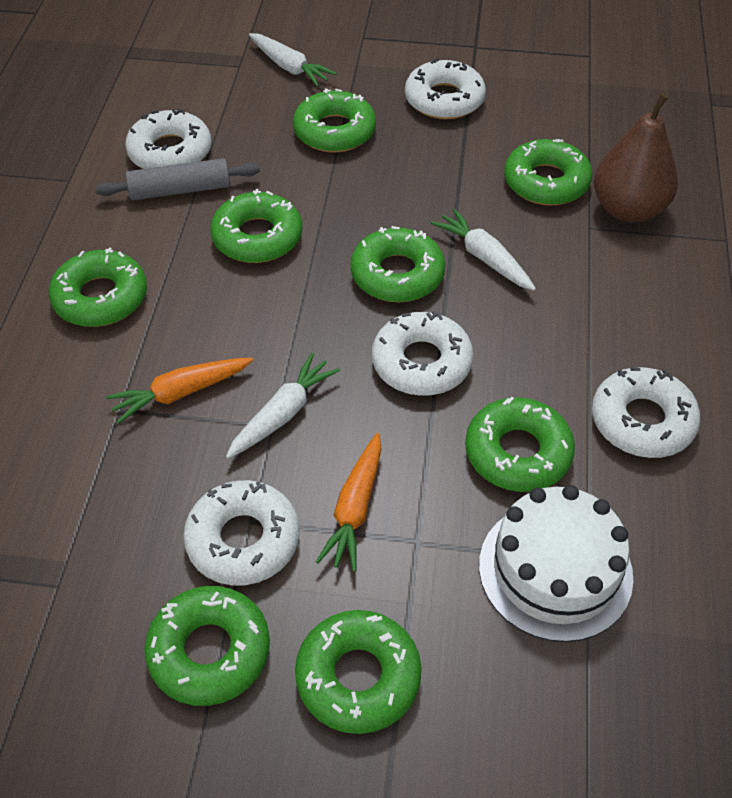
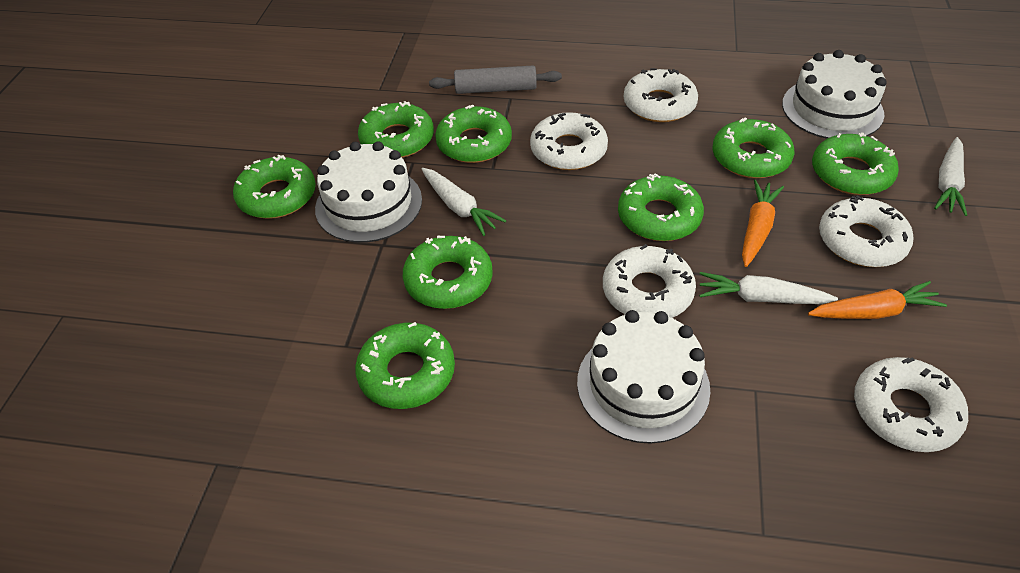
brown pear: 1 -> 0
white cake: 1 -> 3

